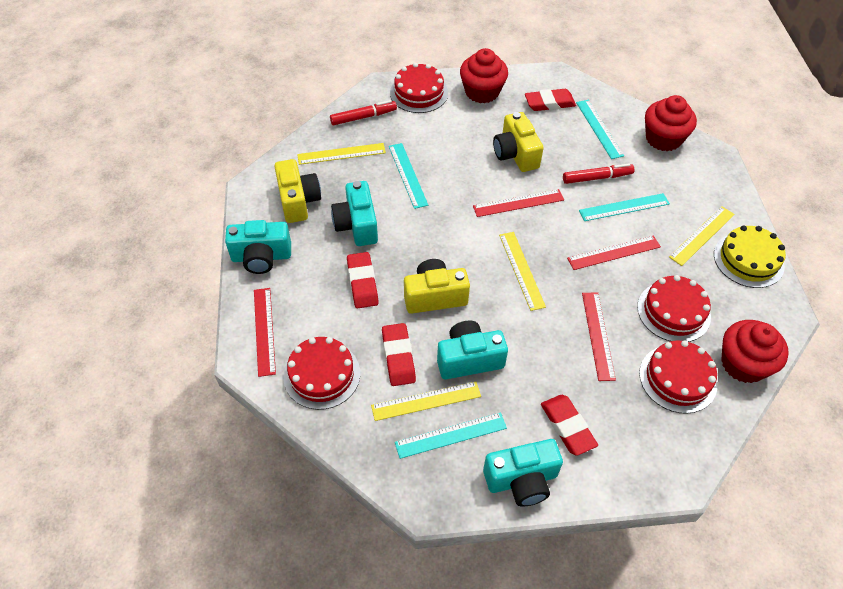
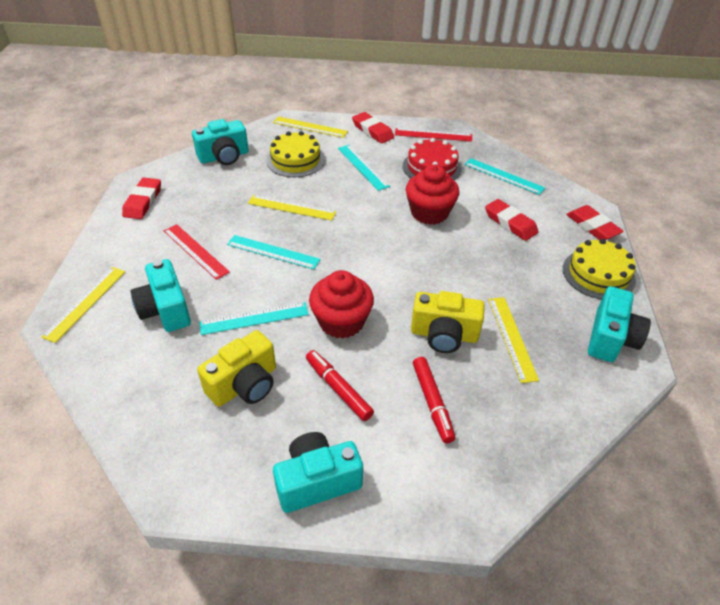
red cake: 4 -> 1
red cupcake: 3 -> 2
red ruler: 4 -> 2
yellow cake: 1 -> 2
yellow camera: 3 -> 2

